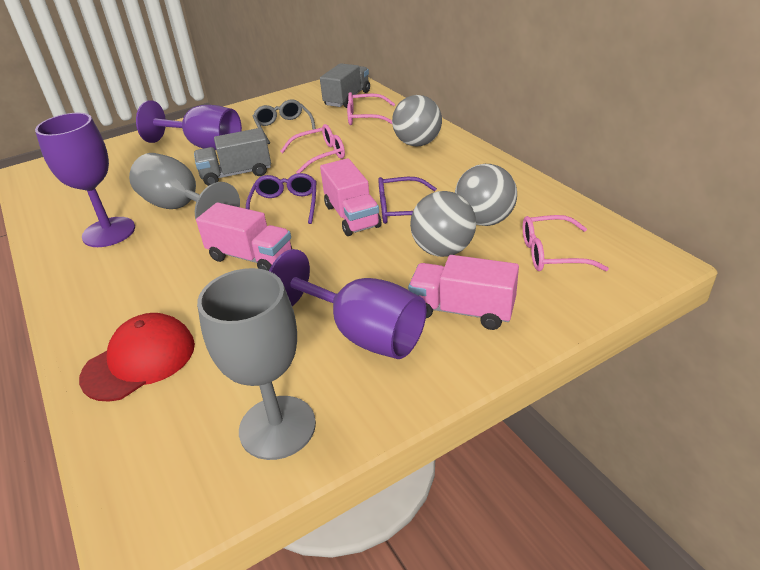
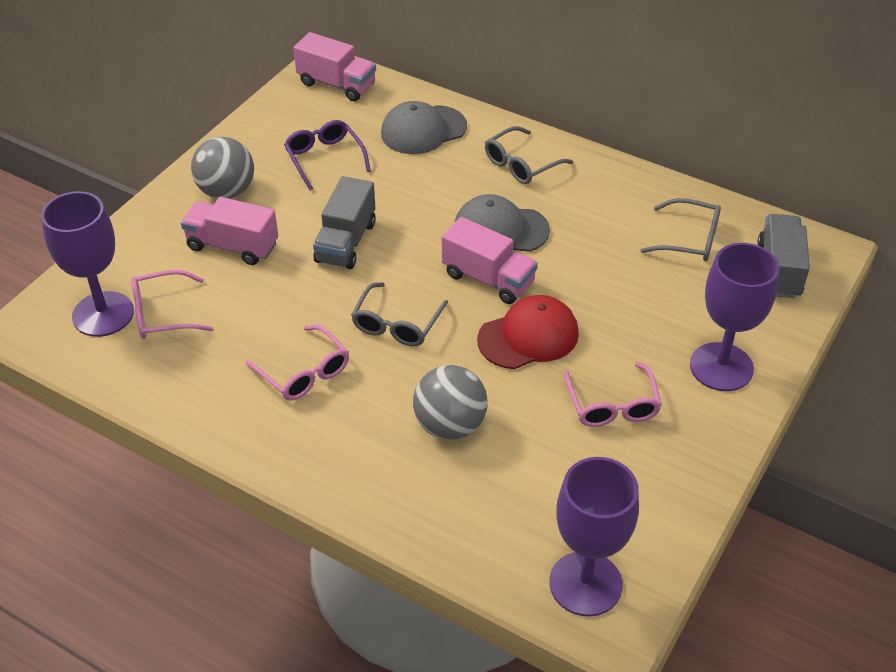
grey ball: 3 -> 2
grey cap: 0 -> 2
grey glasses: 1 -> 3
grey goblet: 2 -> 0
purple glasses: 2 -> 1

